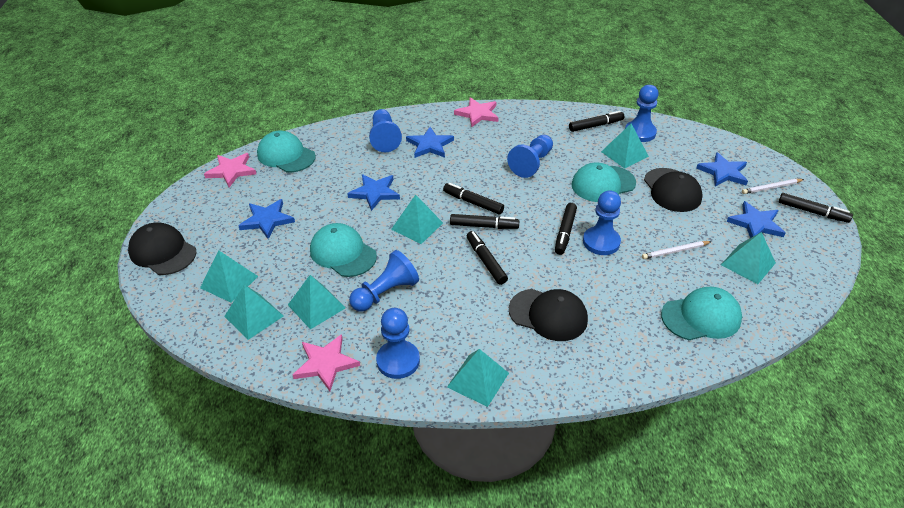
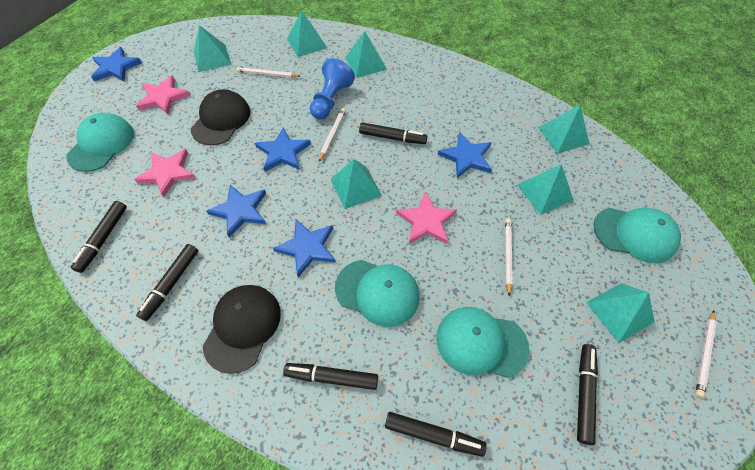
black cap: 3 -> 2
blue pawn: 6 -> 1
white pencil: 2 -> 4

